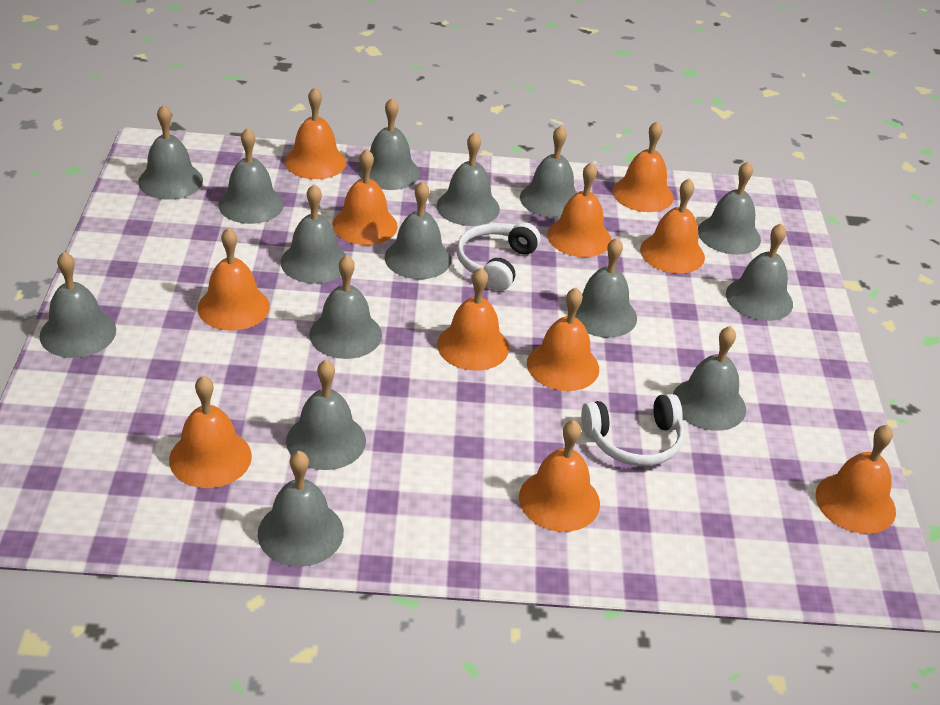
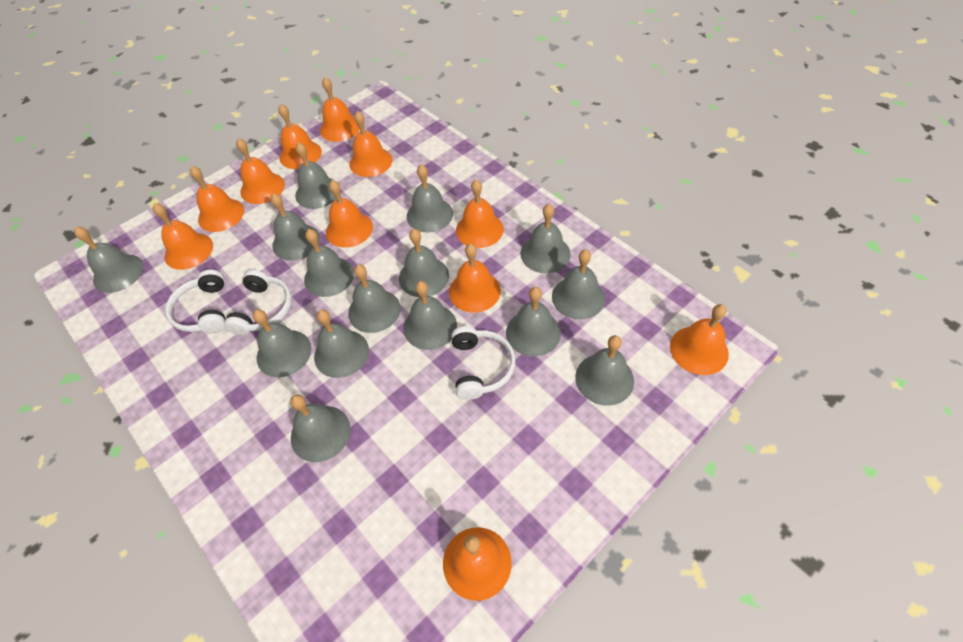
white headphones: 2 -> 3

